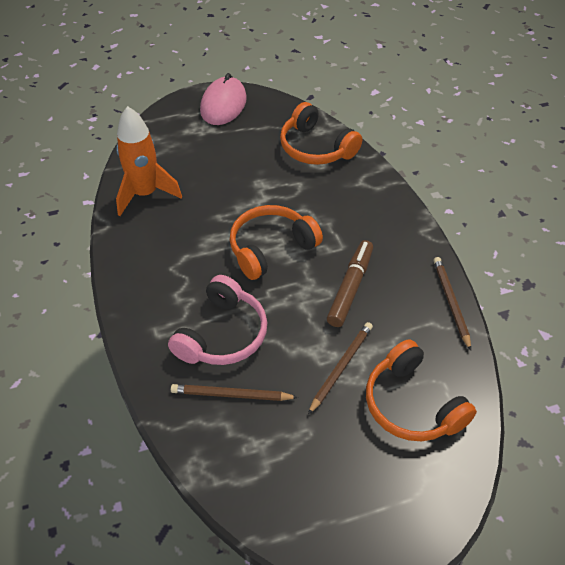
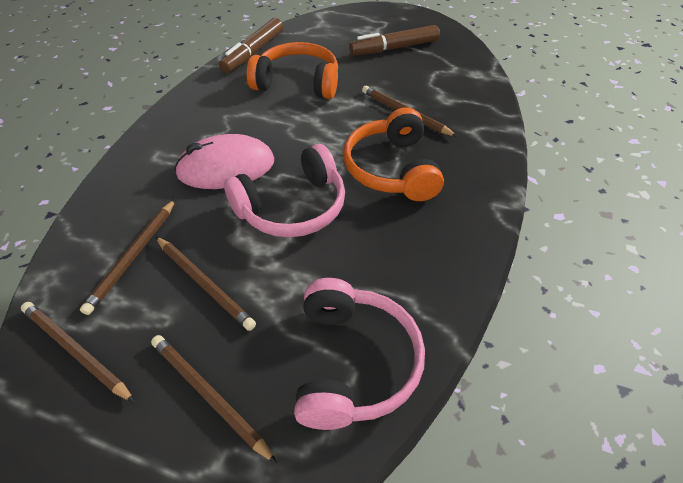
brown marker: 1 -> 2
brown pencil: 3 -> 5
orange headphones: 3 -> 2
orange rocket: 1 -> 0
pink headphones: 1 -> 2

